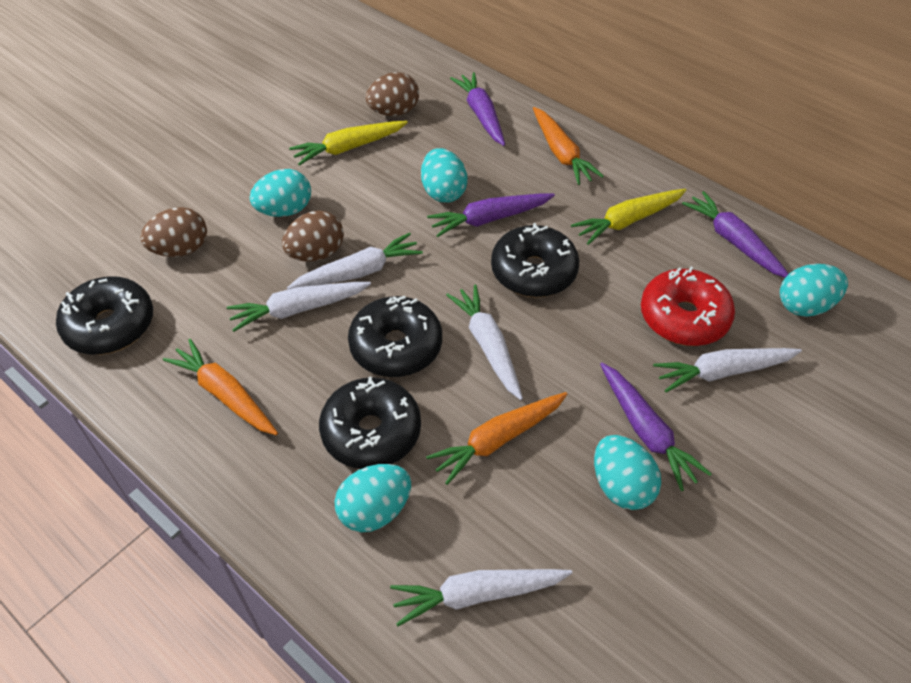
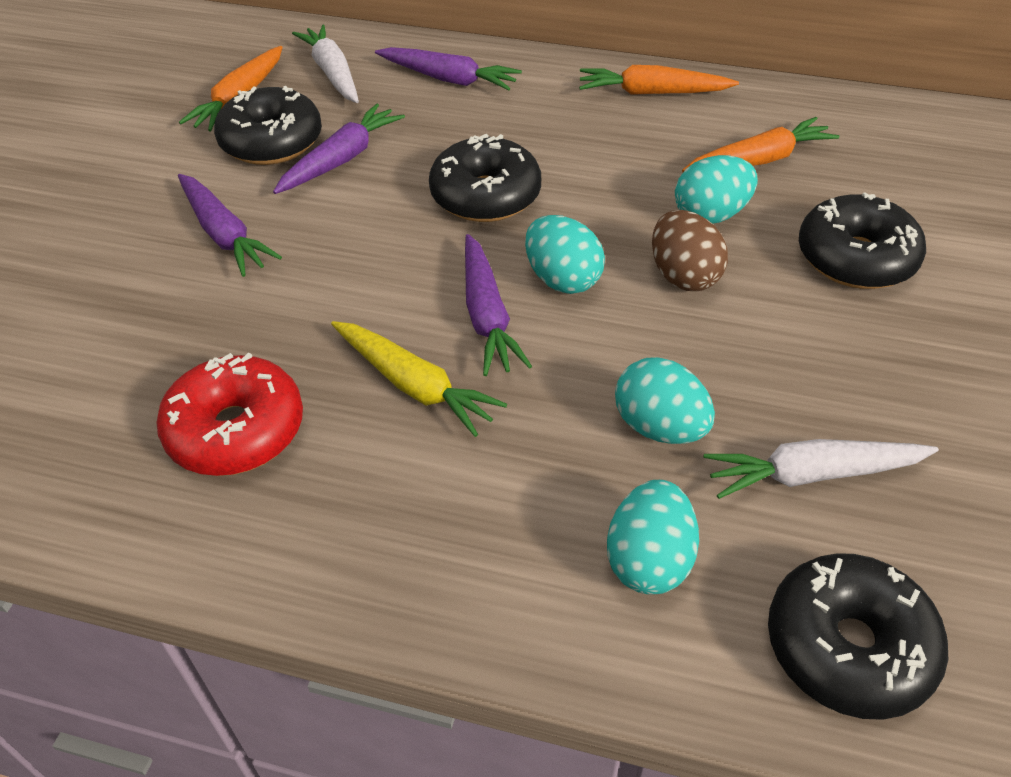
brown egg: 3 -> 1
turquoise egg: 5 -> 4
white carrot: 5 -> 2
yellow carrot: 2 -> 1

